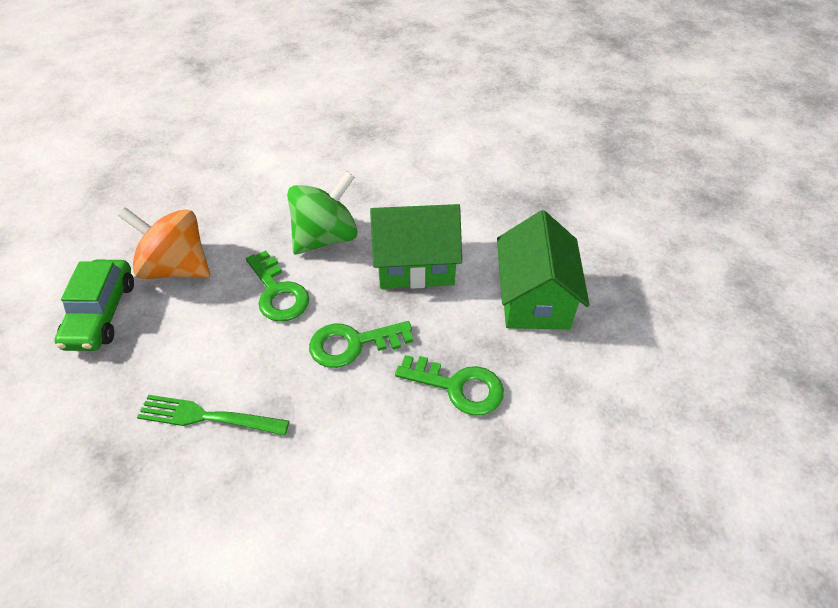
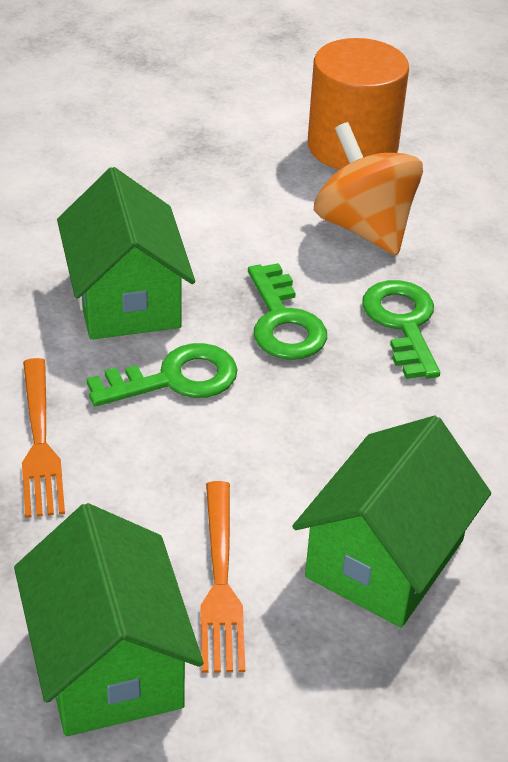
green car: 1 -> 0
green fork: 1 -> 0
green house: 2 -> 3
green spinning top: 1 -> 0
orange cylinder: 0 -> 1
orange fork: 0 -> 2

